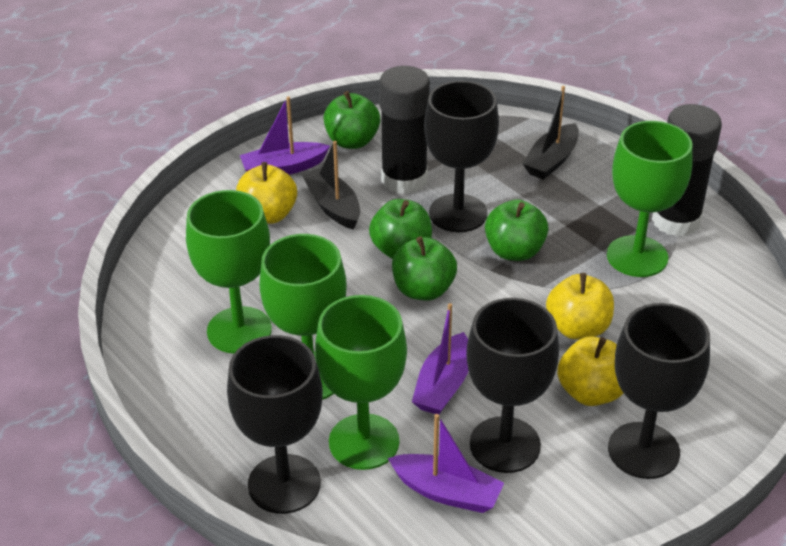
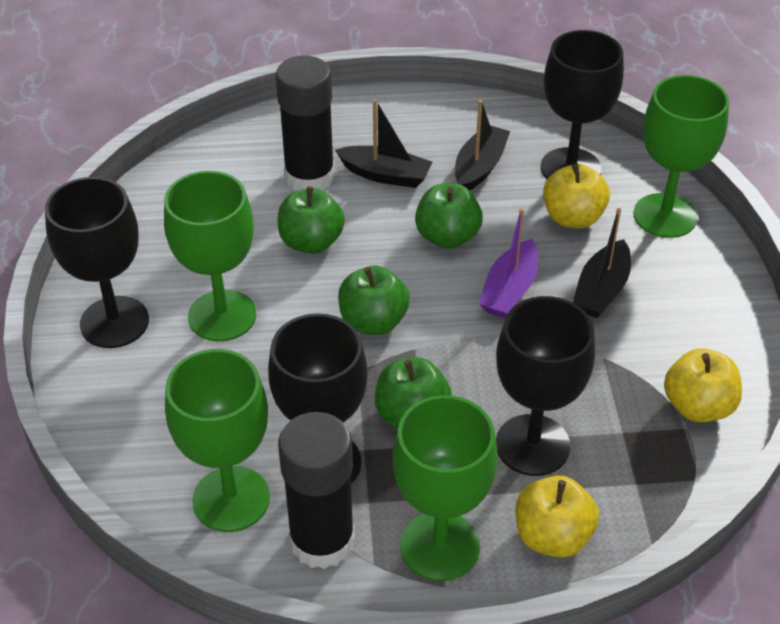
black boat: 2 -> 3
purple boat: 3 -> 1

